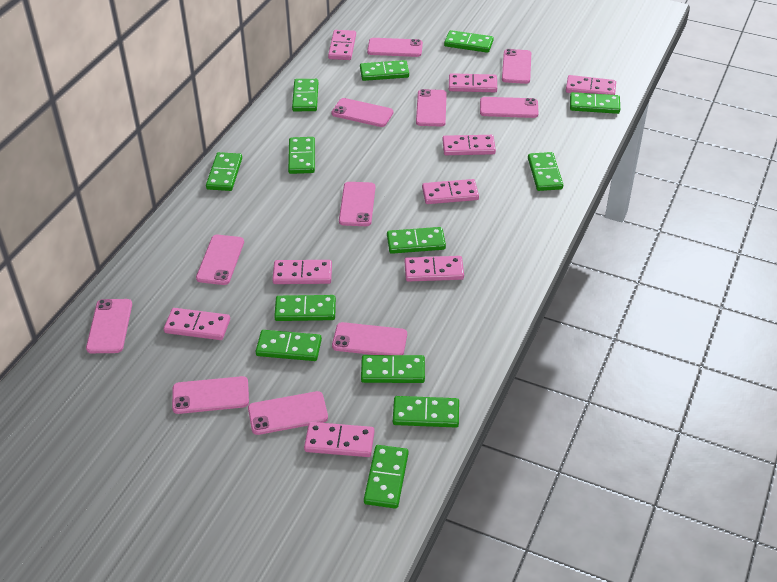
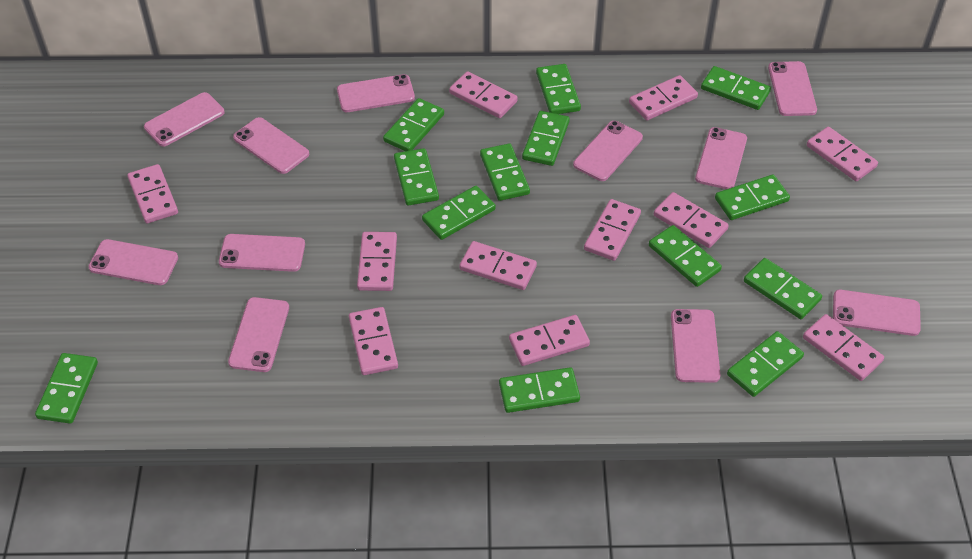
pink domino: 9 -> 11

